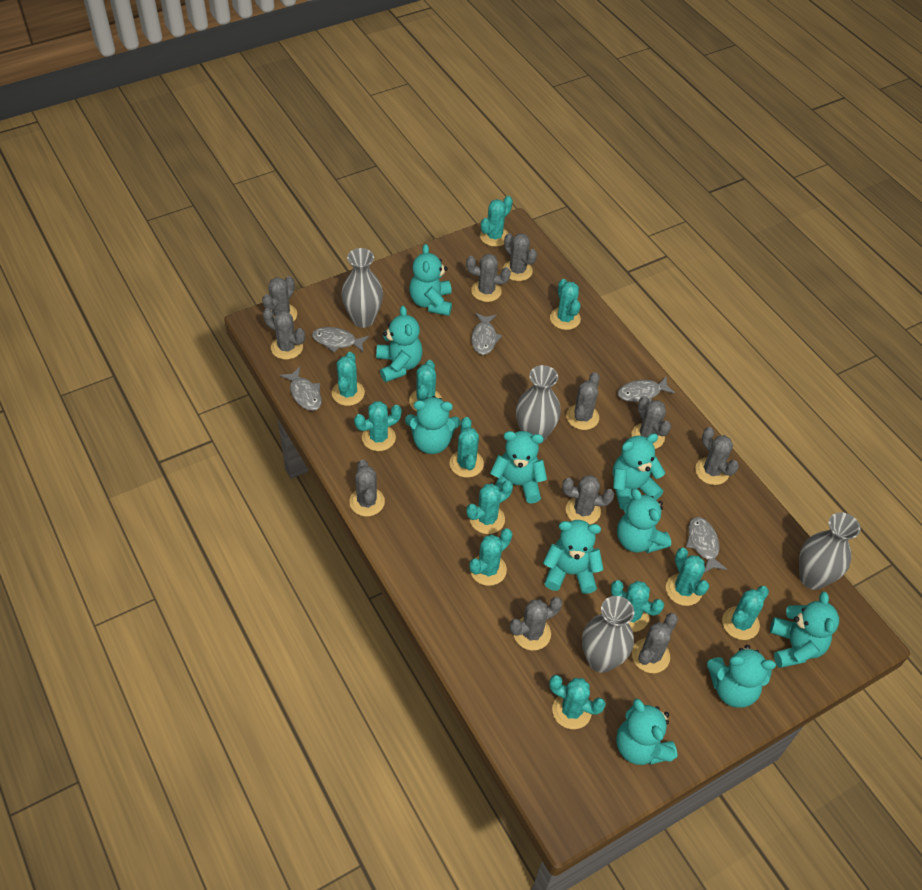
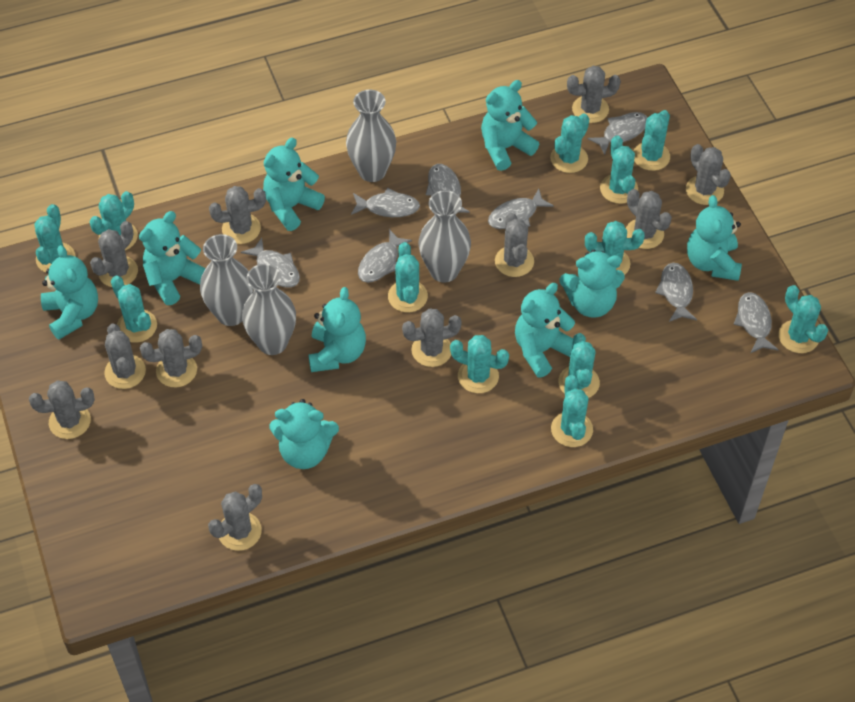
grey fish: 5 -> 8
turquoise teddy bear: 10 -> 9

